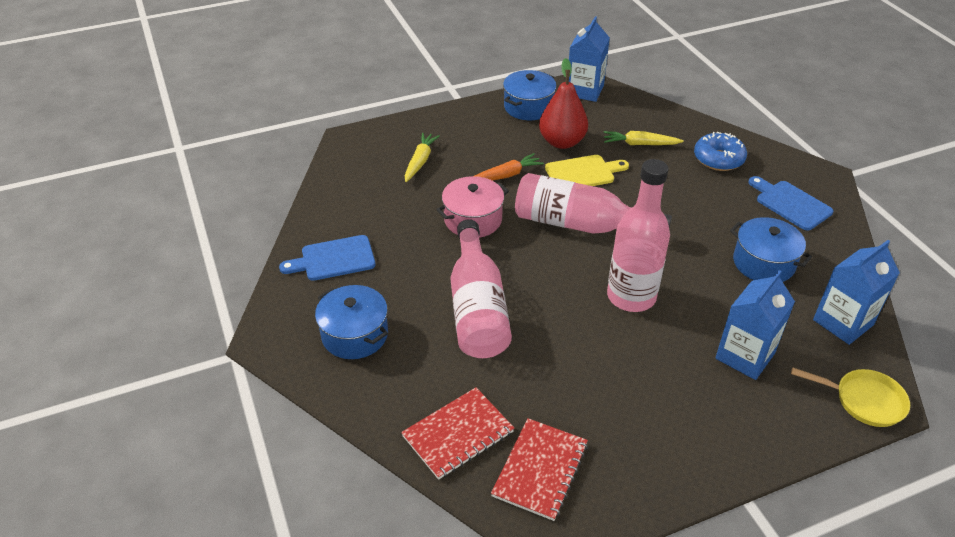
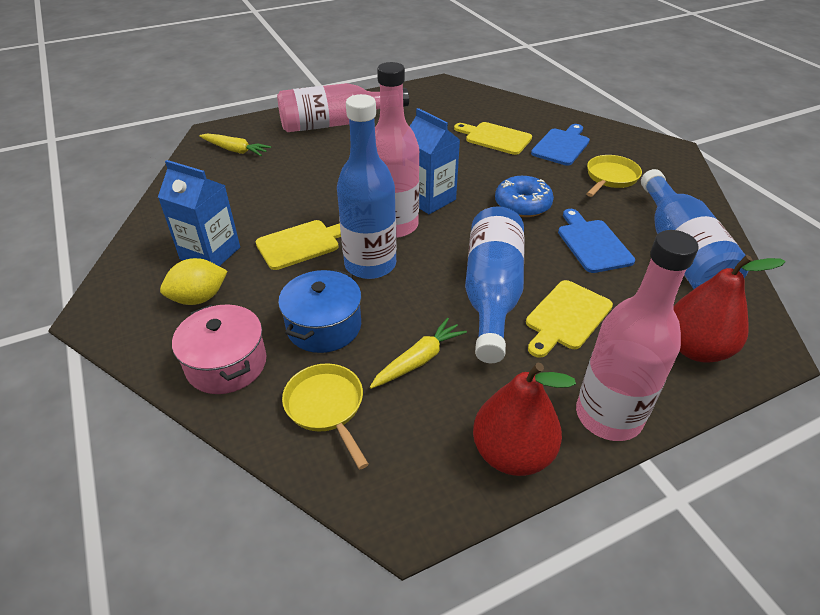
blue bottle: 0 -> 3
blue carton: 3 -> 2
blue pot: 3 -> 1
orange carrot: 1 -> 0
red notebook: 2 -> 0
red pear: 1 -> 2
yellow cutting board: 1 -> 3
yellow lemon: 0 -> 1
yellow pan: 1 -> 2

